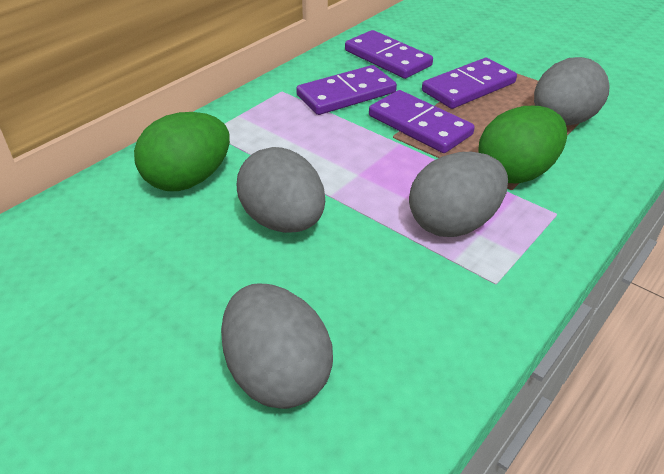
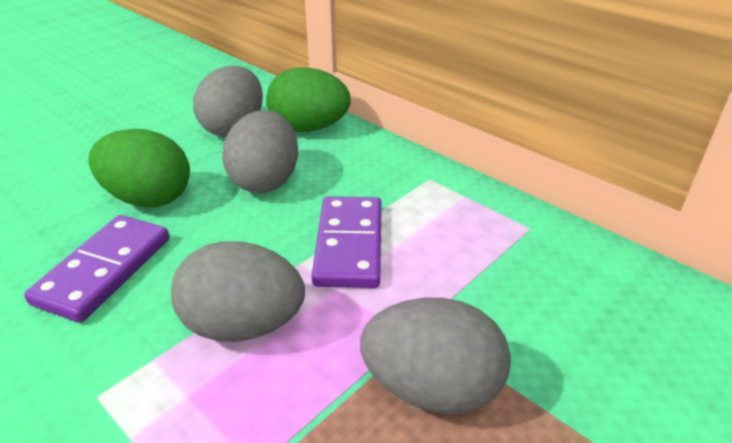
purple domino: 4 -> 2

